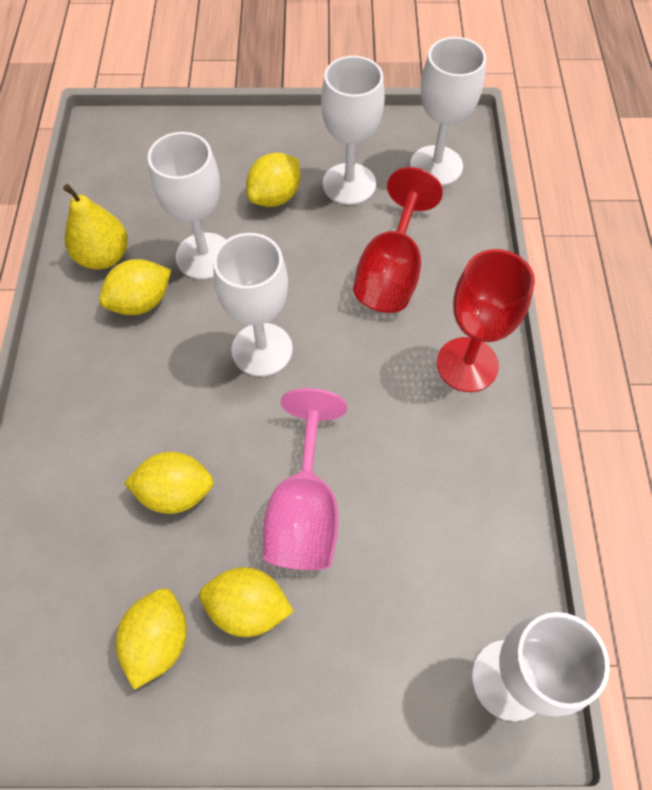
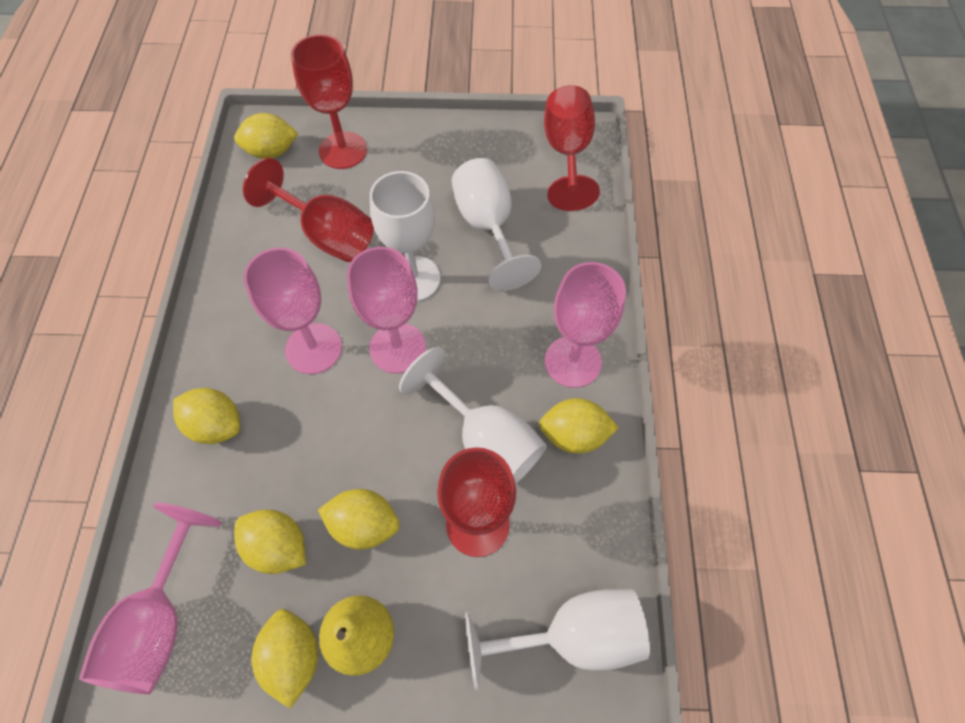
pink goblet: 1 -> 4
red goblet: 2 -> 4
white goblet: 5 -> 4
yellow lemon: 5 -> 6

